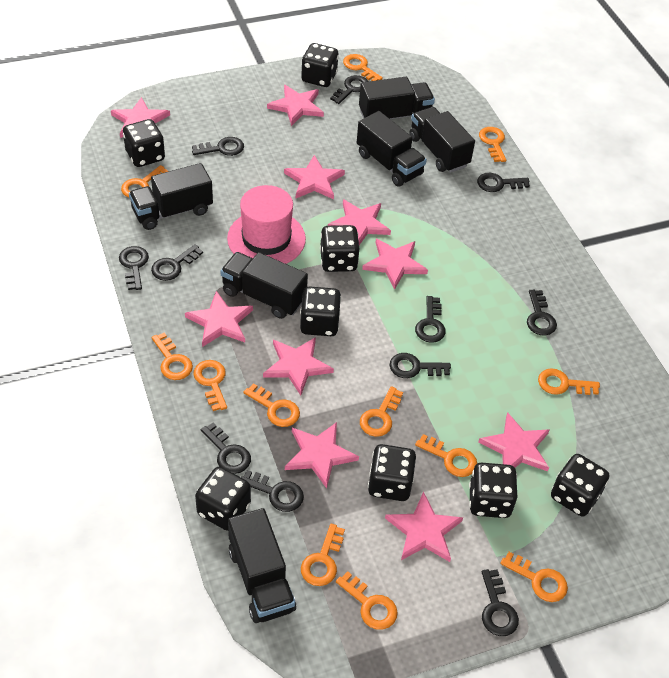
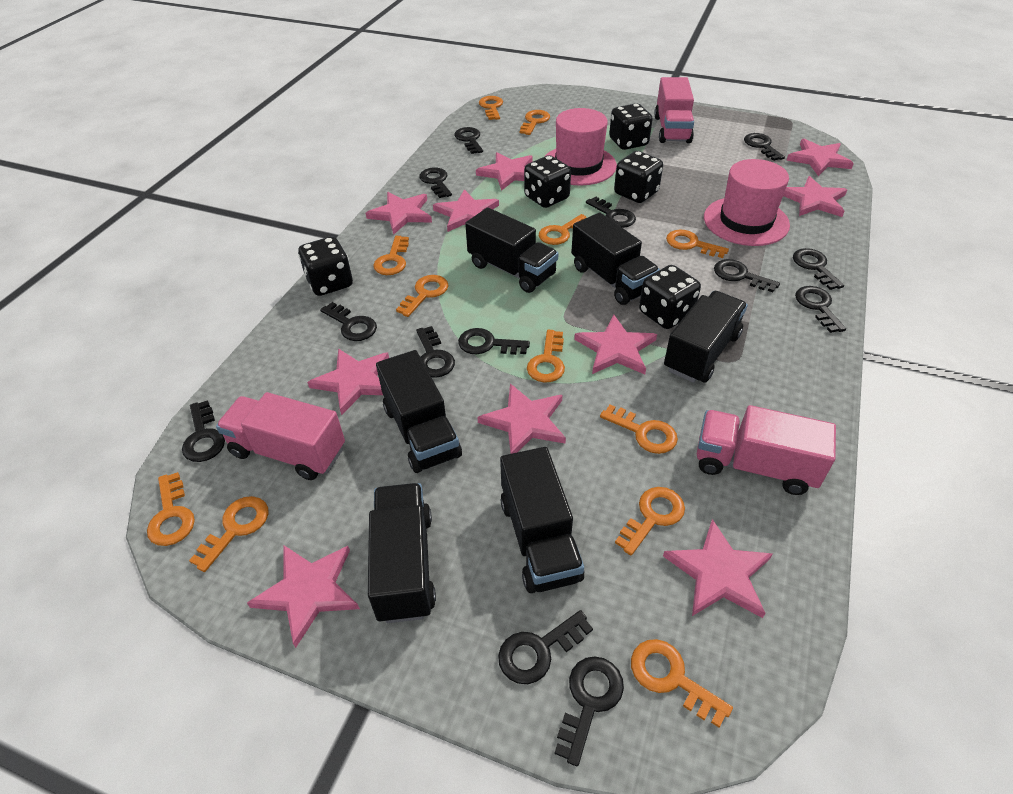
black dice: 8 -> 5
black key: 11 -> 13
pink hat: 1 -> 2
pink truck: 0 -> 3

